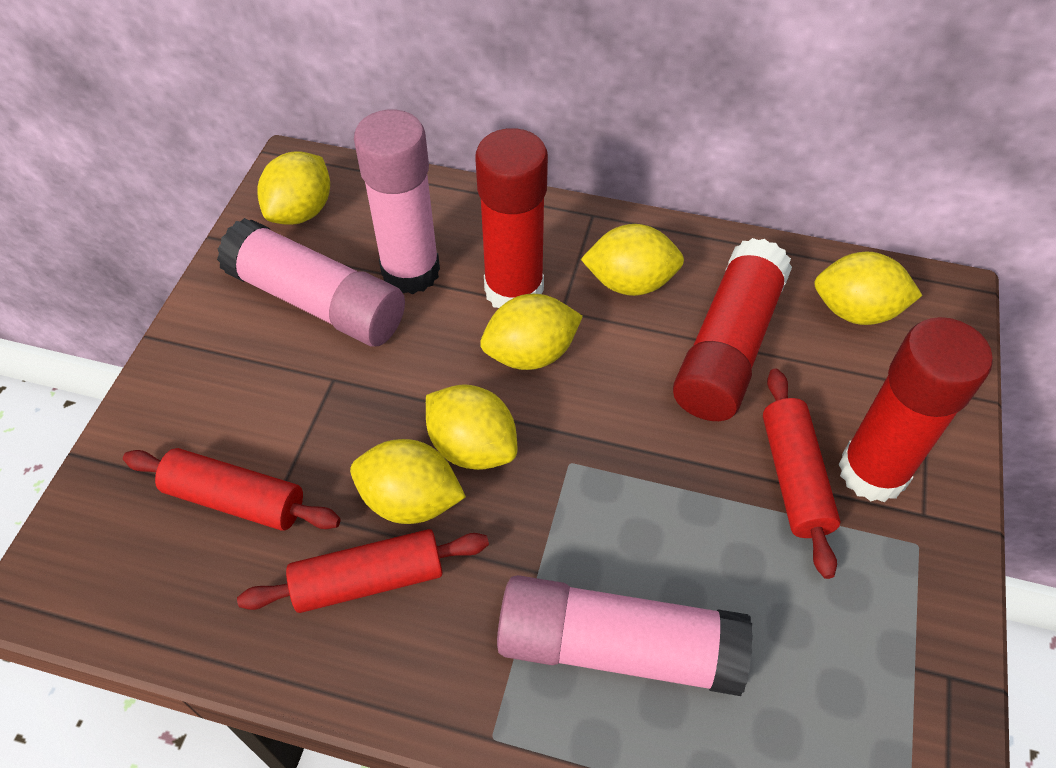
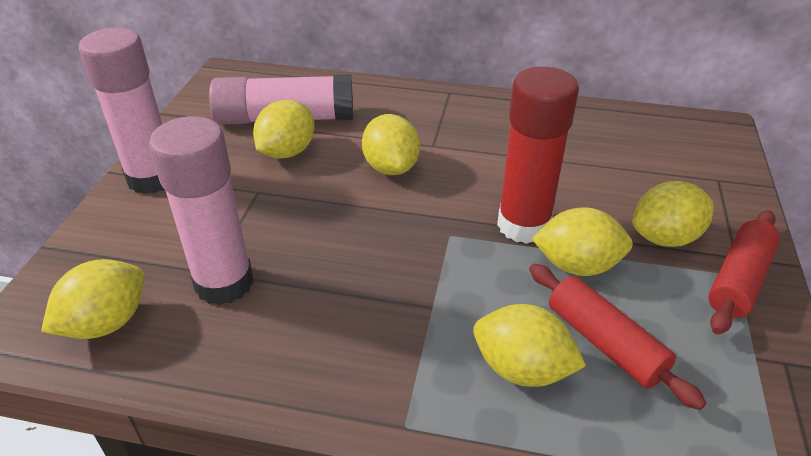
red glue stick: 3 -> 1
red rolling pin: 3 -> 2

